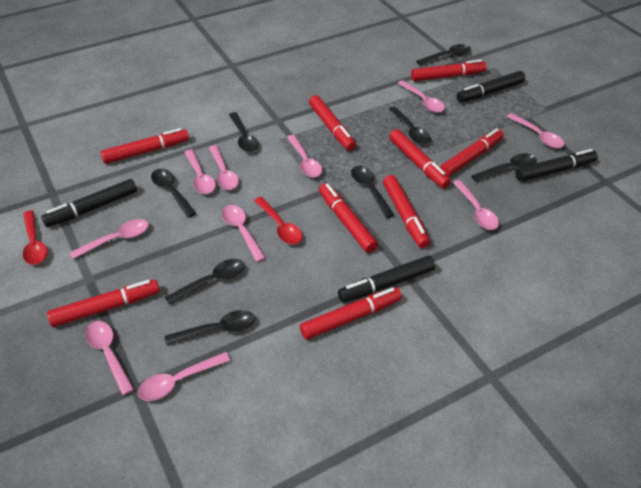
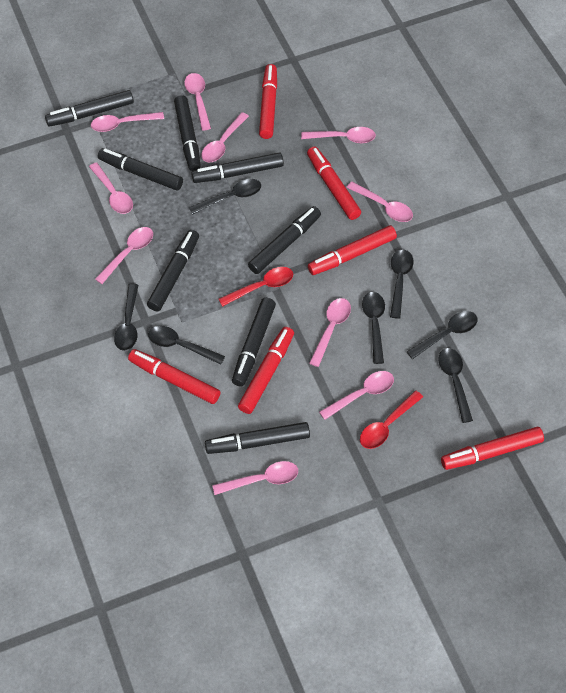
black marker: 4 -> 8
black spoon: 8 -> 7
red marker: 9 -> 6

